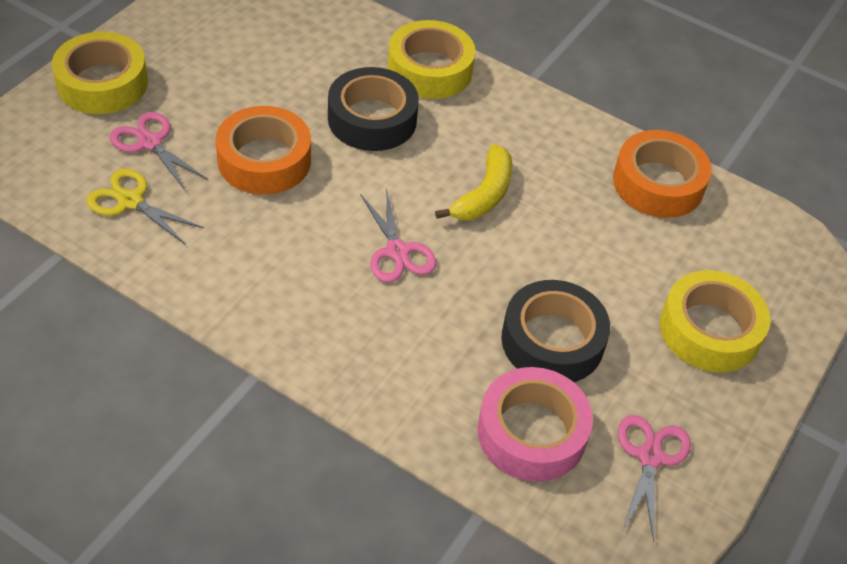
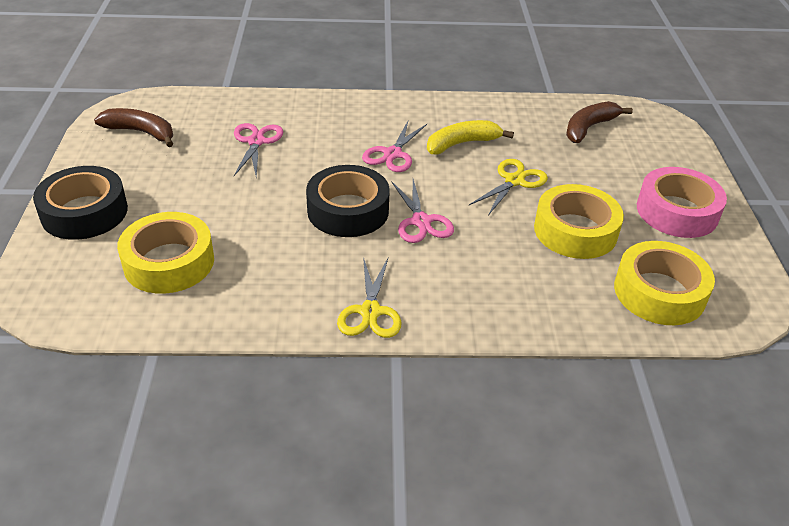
brown banana: 0 -> 2
orange tape: 2 -> 0
yellow scissors: 1 -> 2

